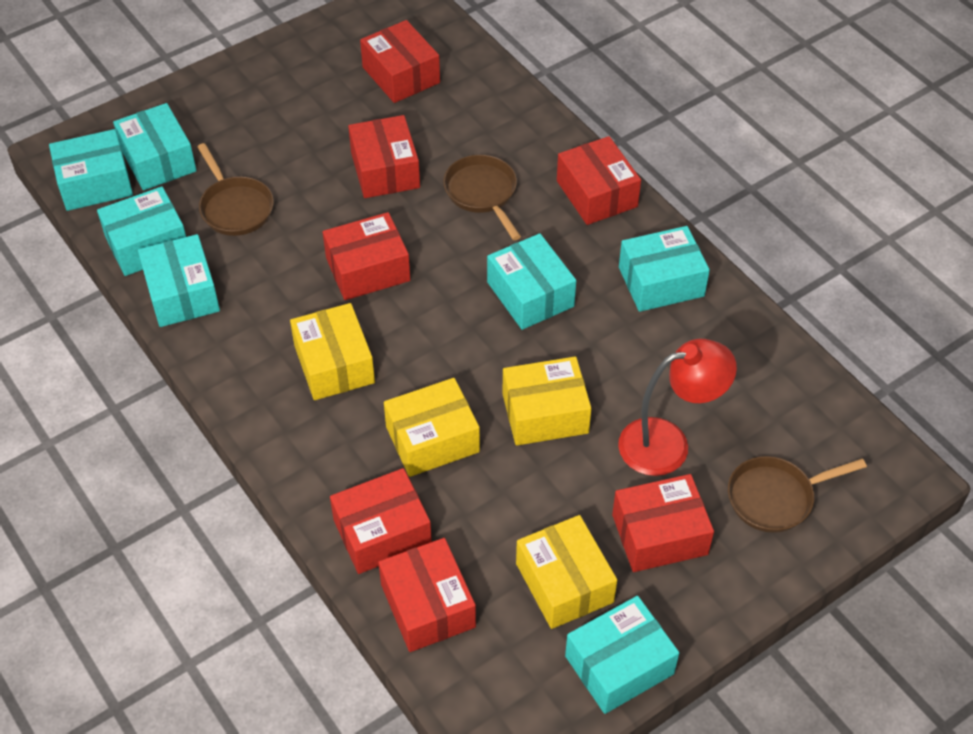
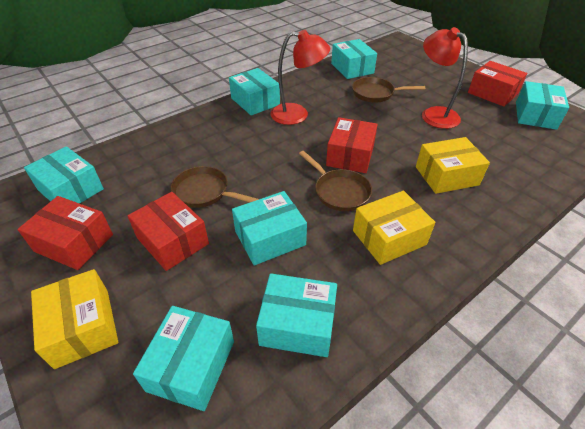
red box: 7 -> 4
red lamp: 1 -> 2
yellow box: 4 -> 3

